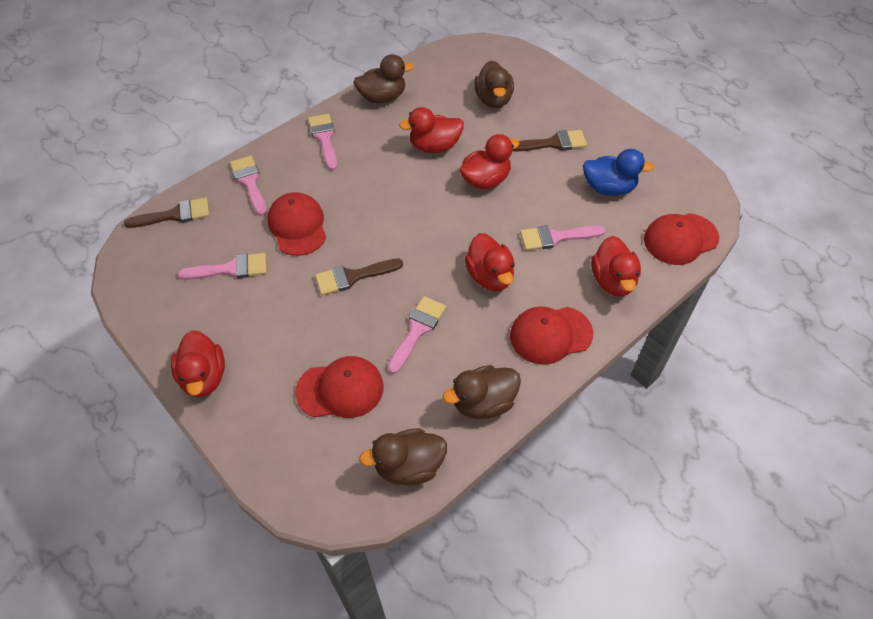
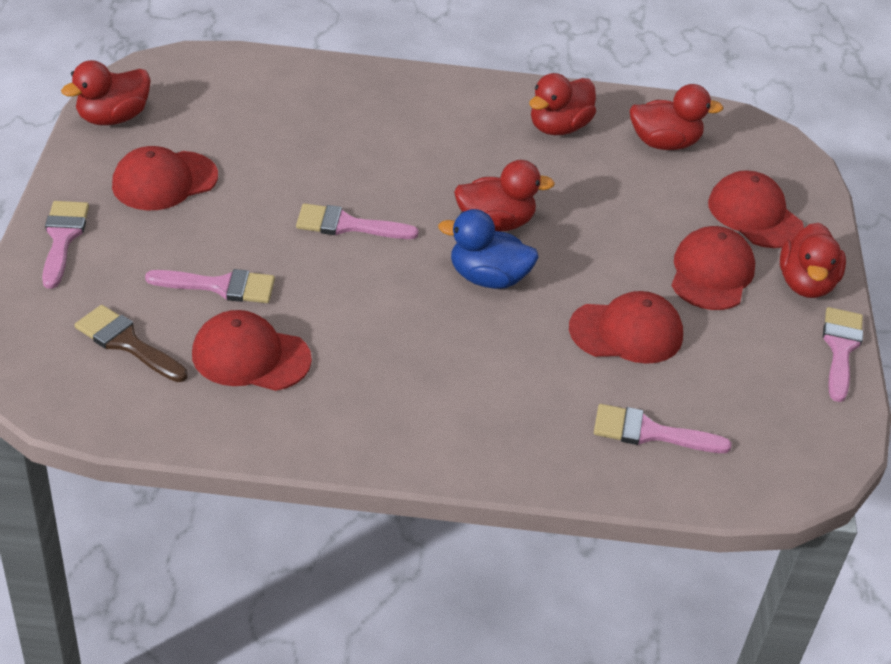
brown brush: 3 -> 1
brown duck: 4 -> 0
red cap: 4 -> 5

